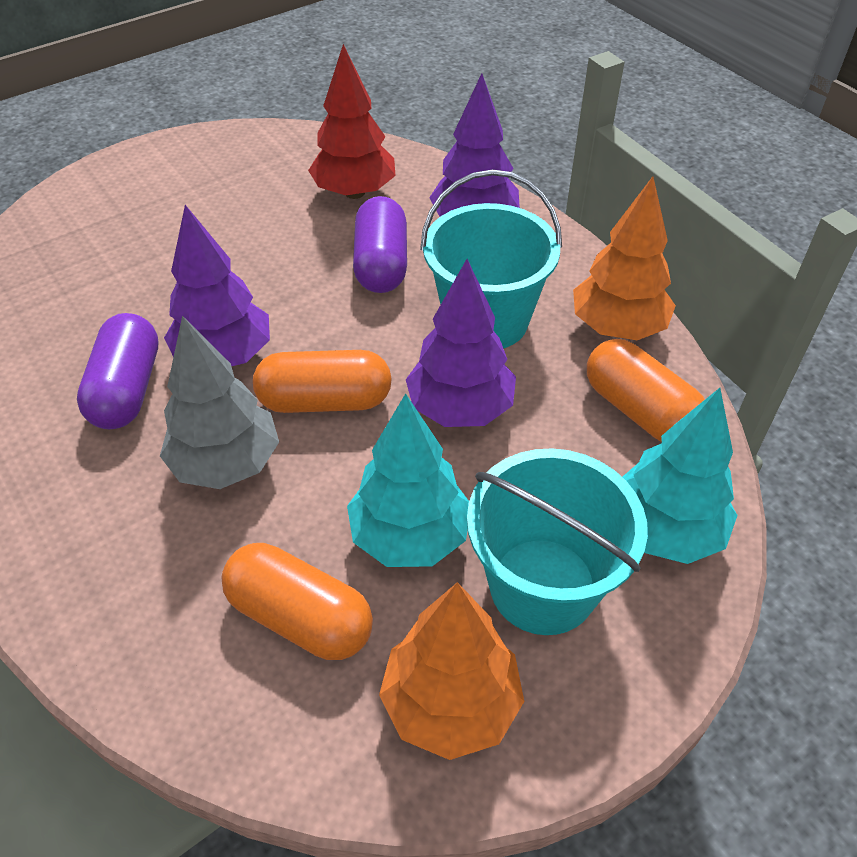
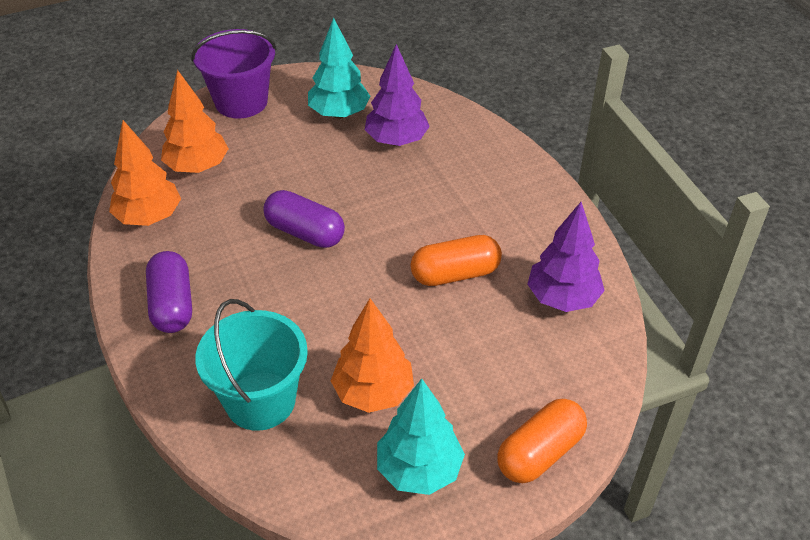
grey tree: 1 -> 0
orange capsule: 3 -> 2
orange tree: 2 -> 3
purple bucket: 0 -> 1
purple tree: 3 -> 2
red tree: 1 -> 0
turquoise bucket: 2 -> 1

